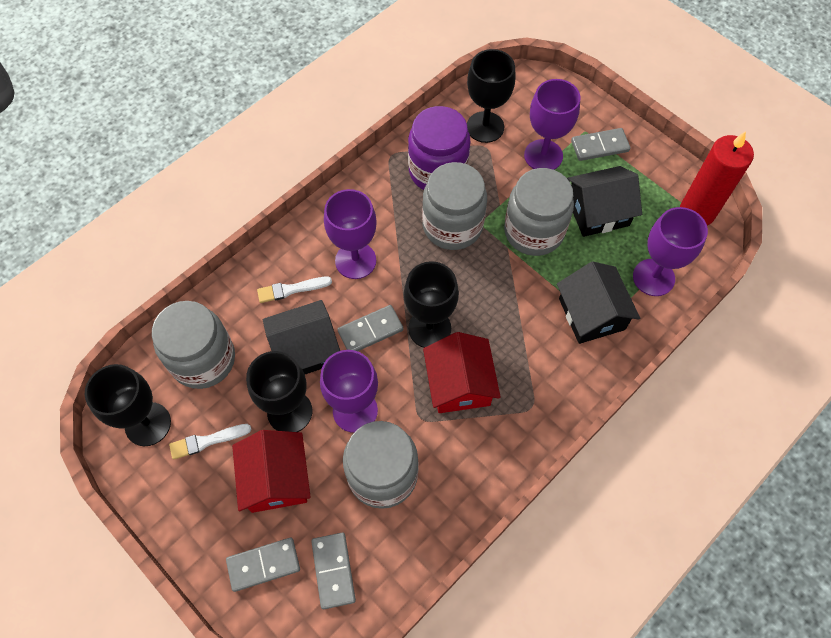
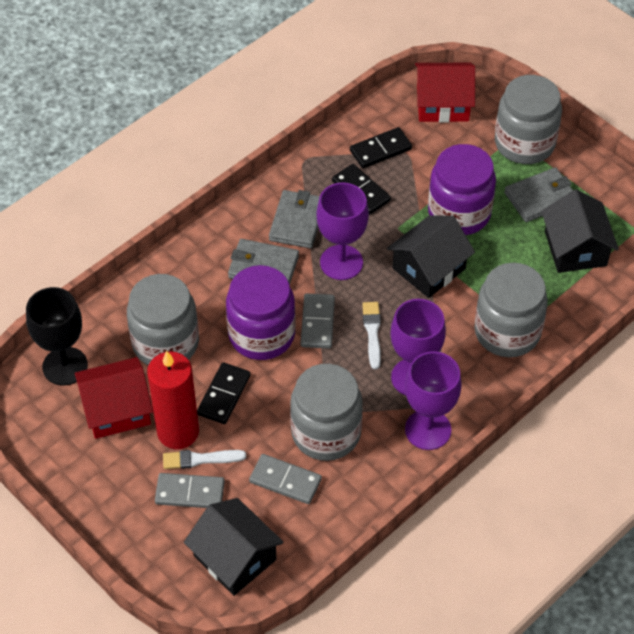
black domino: 0 -> 3
black goblet: 4 -> 1
grey domino: 4 -> 3
grey wallet: 0 -> 3
purple goblet: 4 -> 3
purple jar: 1 -> 2

